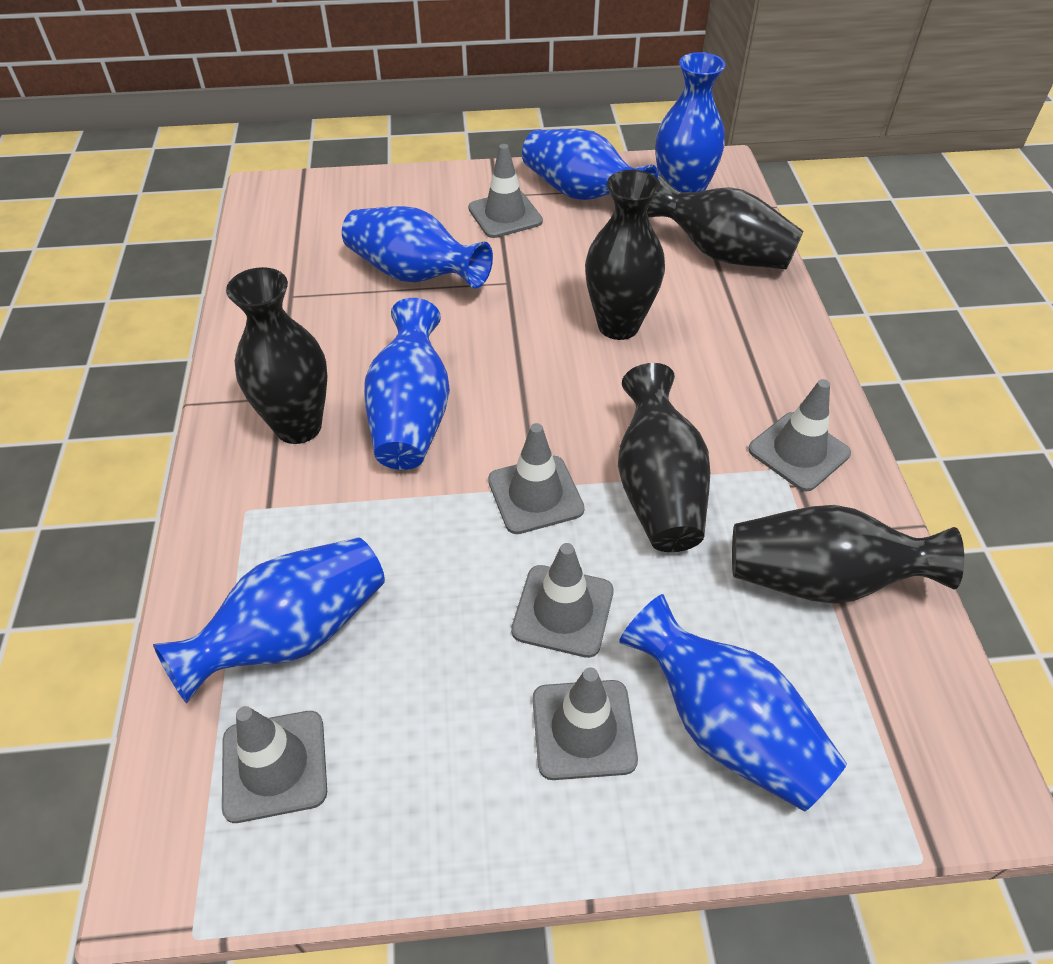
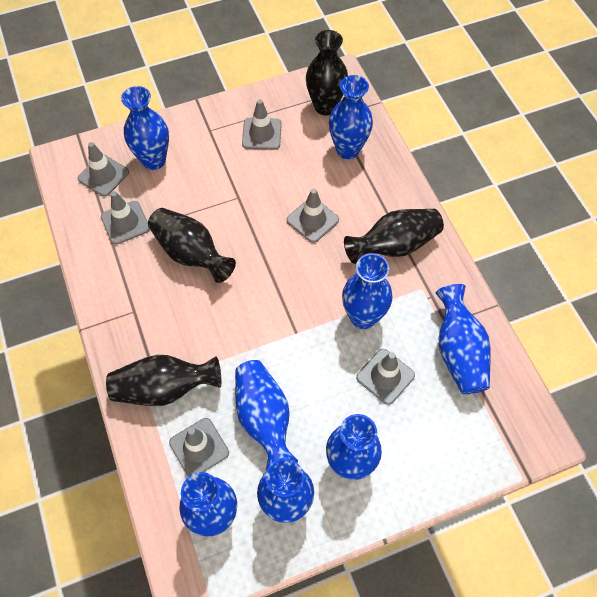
black vase: 5 -> 4
blue vase: 6 -> 8

